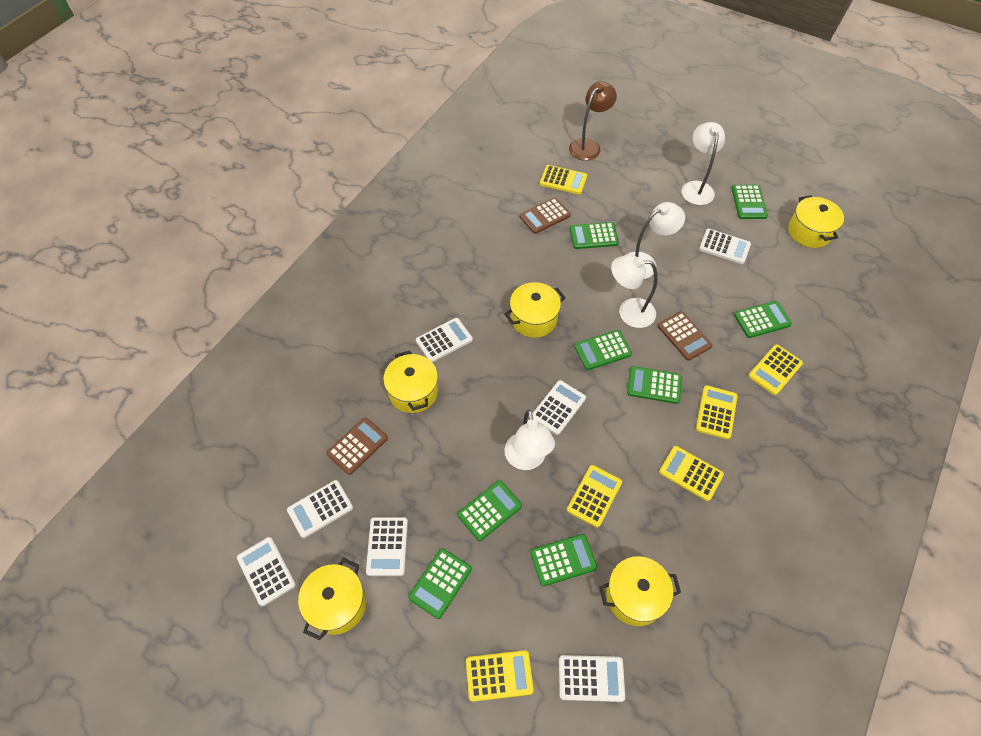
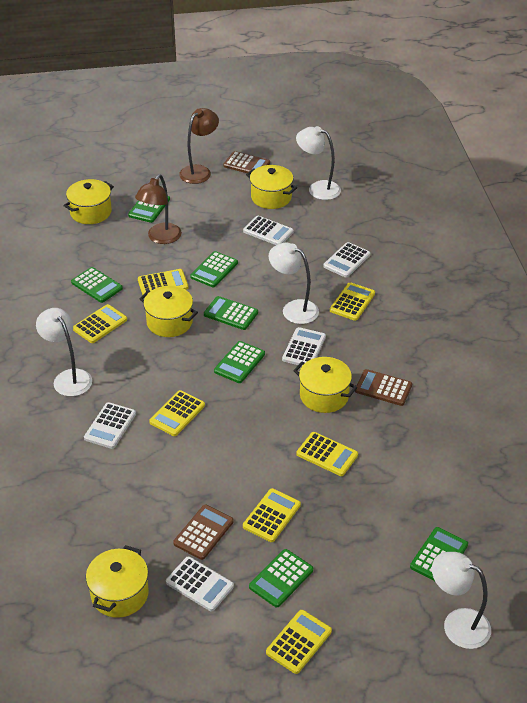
brown lamp: 1 -> 2
green calculator: 8 -> 7
white calculator: 7 -> 5
yellow calculator: 6 -> 7

